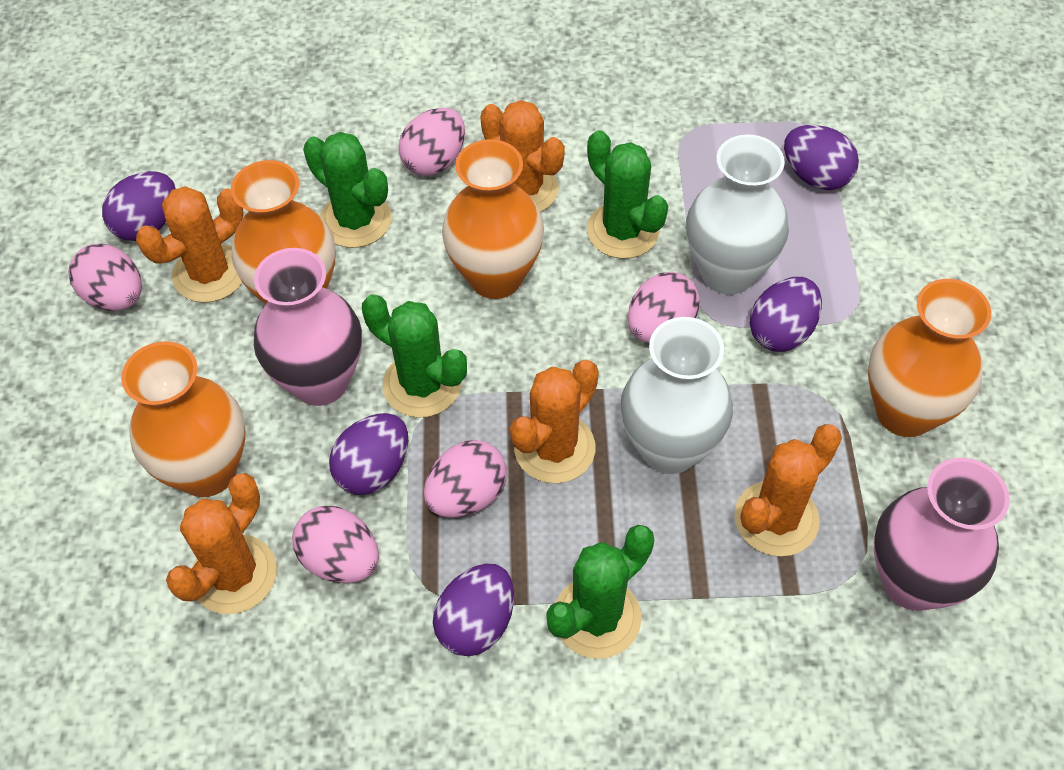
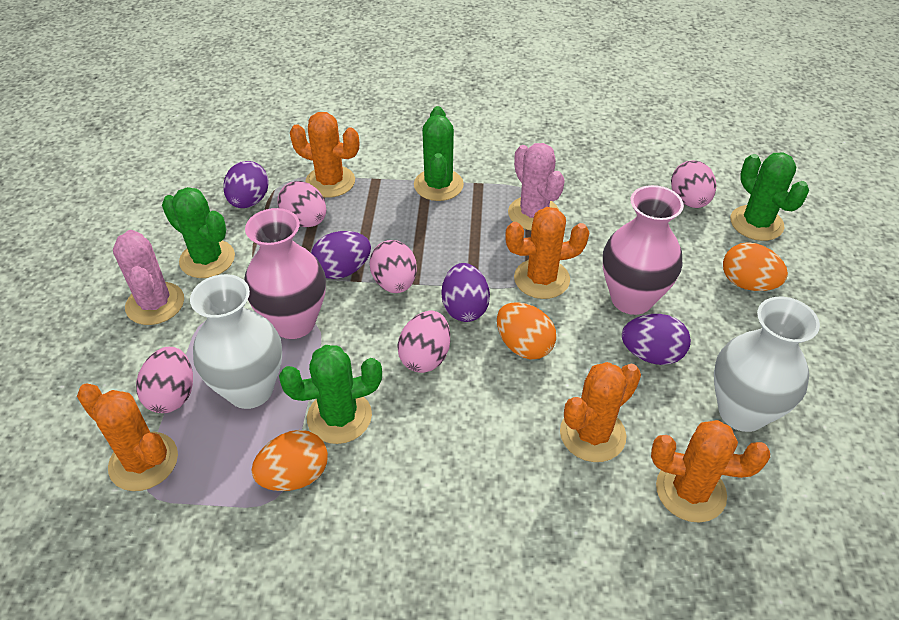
orange egg: 0 -> 3
orange vase: 4 -> 0
pink cactus: 0 -> 2
purple egg: 5 -> 4

